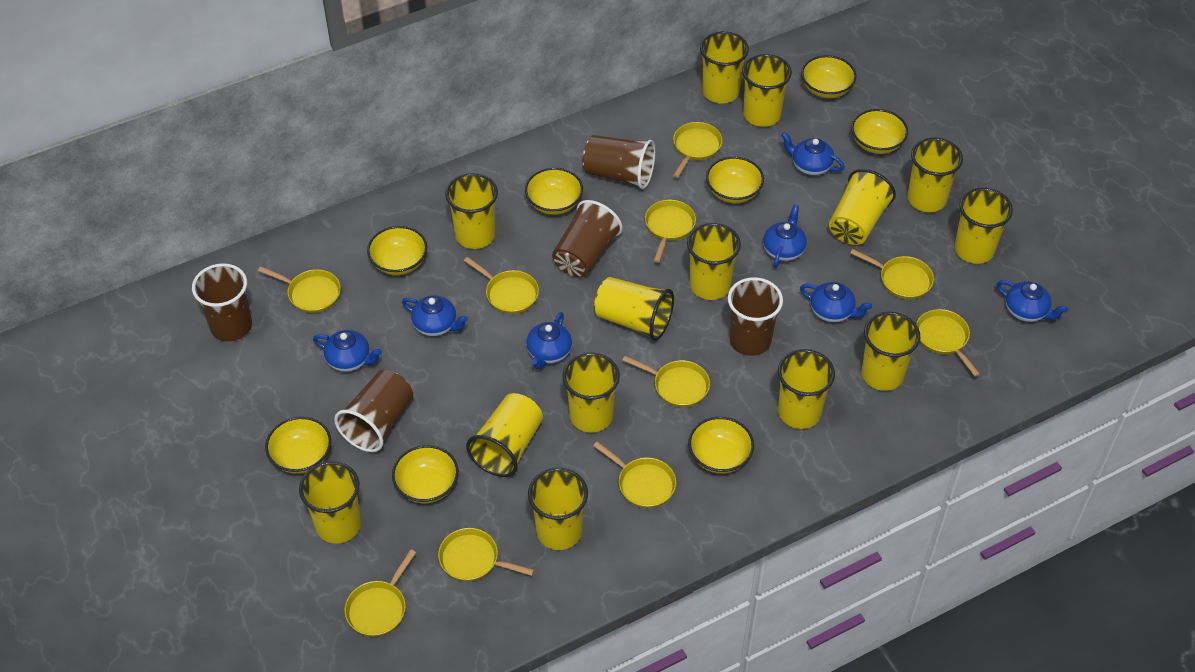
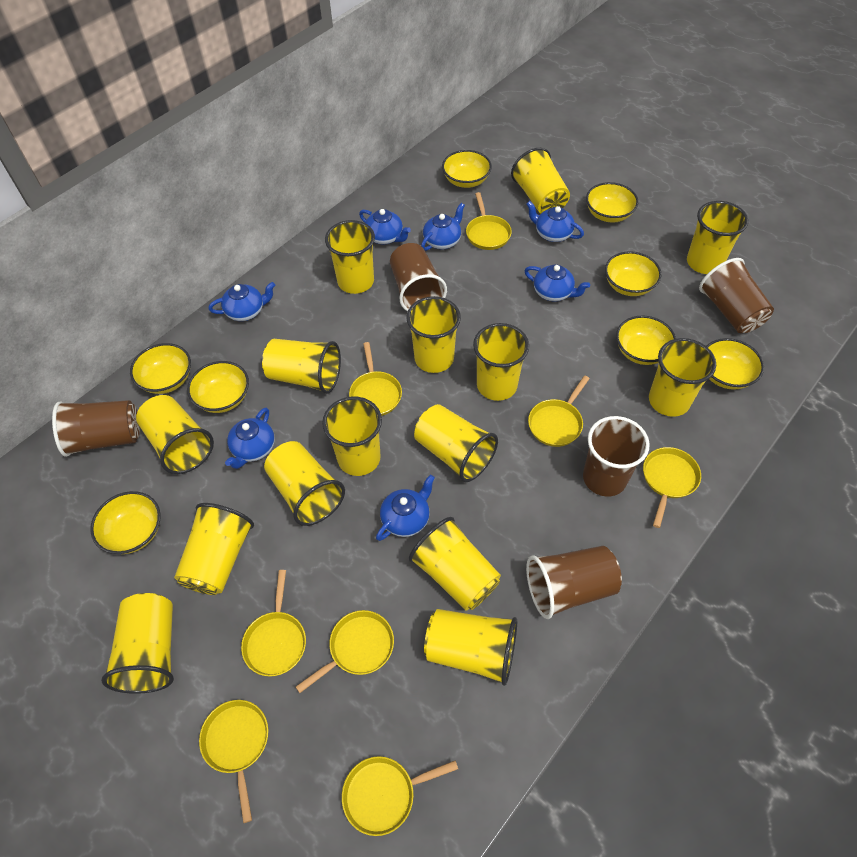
yellow cup: 14 -> 15
yellow pan: 10 -> 8

